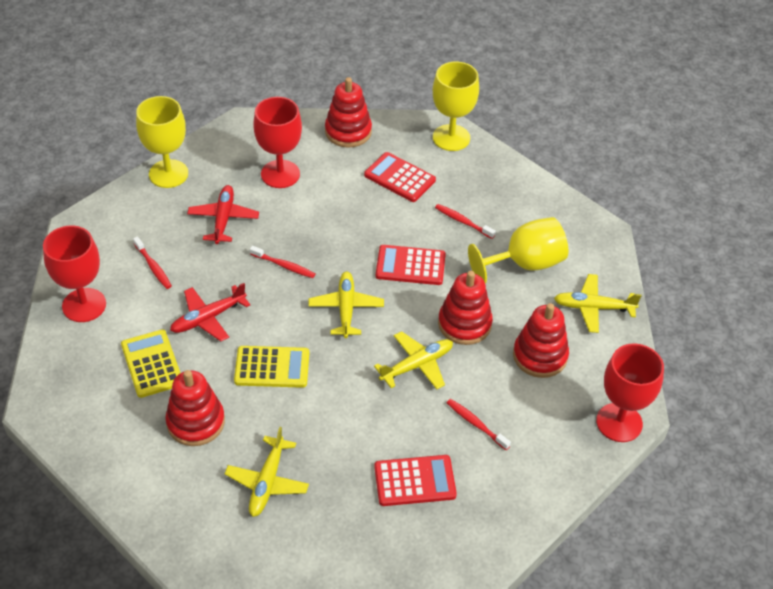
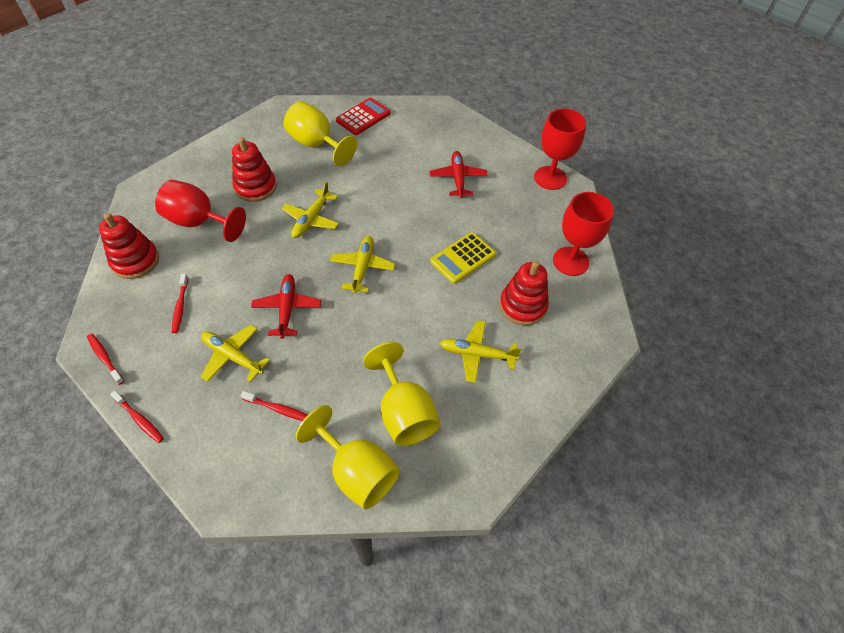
red calculator: 3 -> 1
red stacking toy: 4 -> 3
yellow calculator: 2 -> 1

